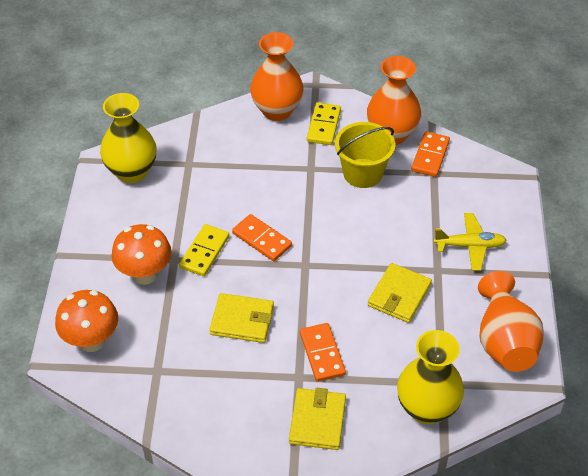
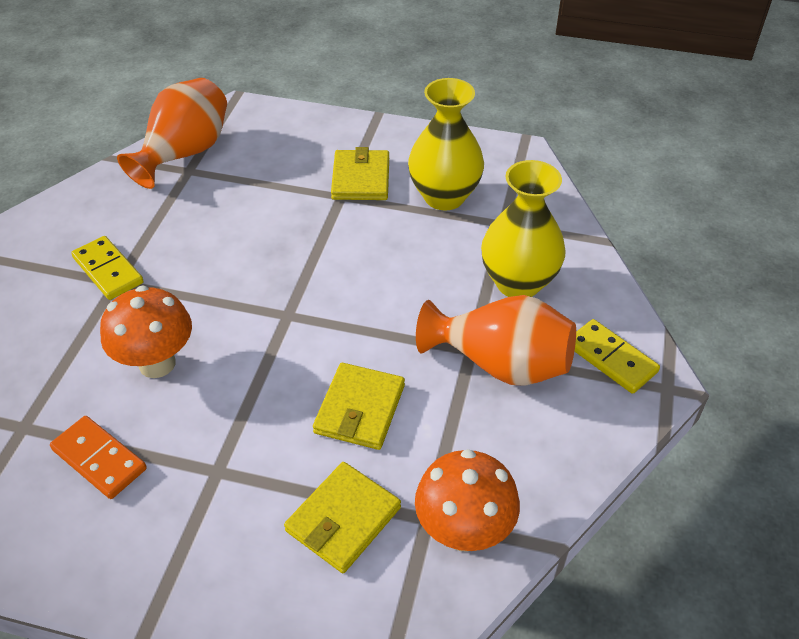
orange domino: 3 -> 1
orange vase: 3 -> 2
yellow bucket: 1 -> 0
yellow plane: 1 -> 0

